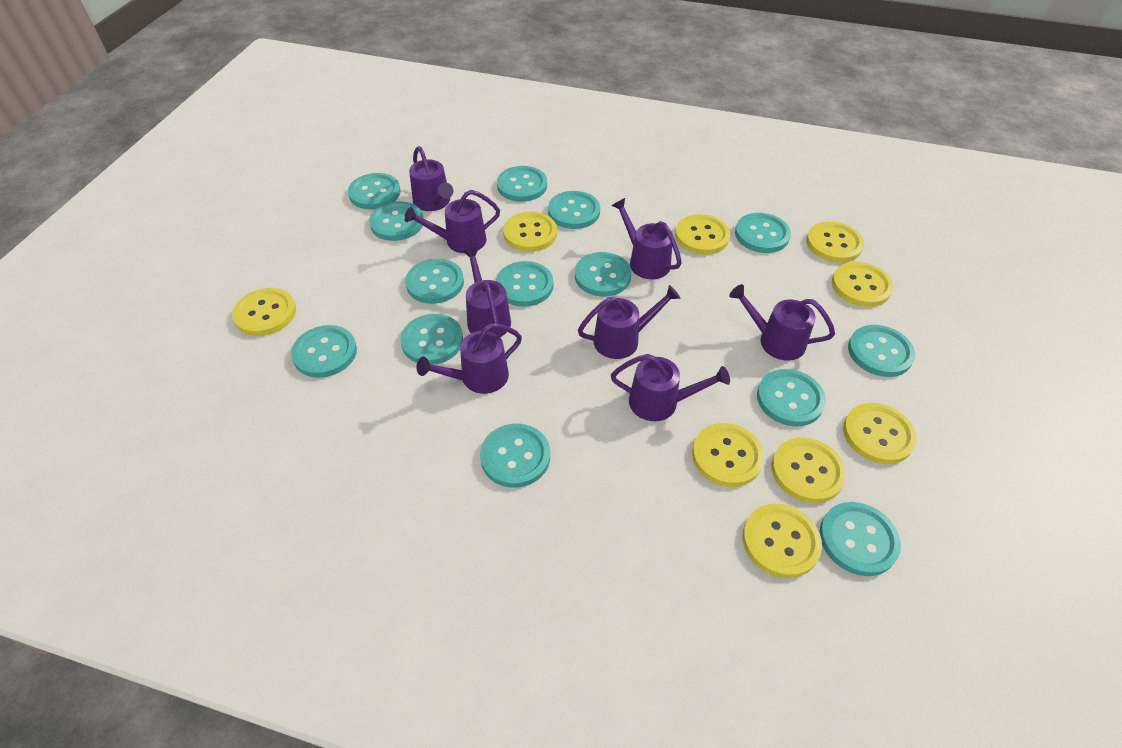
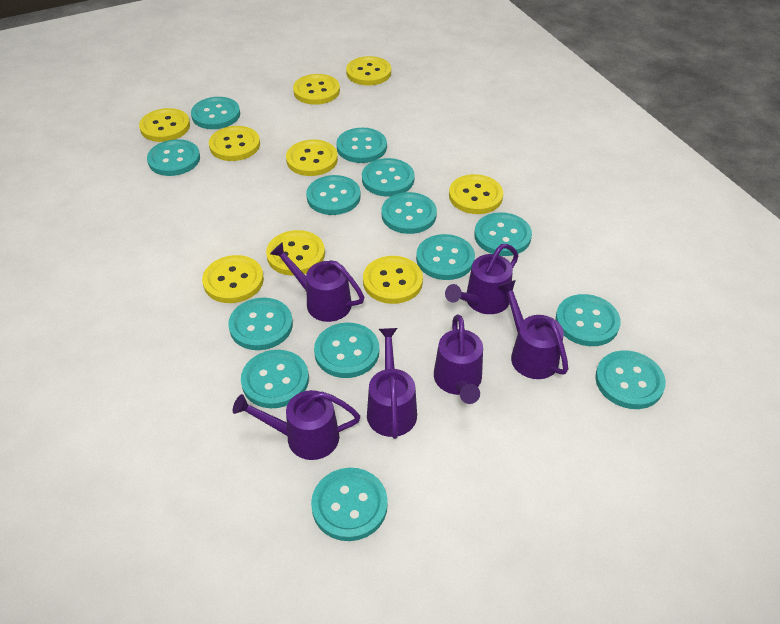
purple watering can: 8 -> 6

